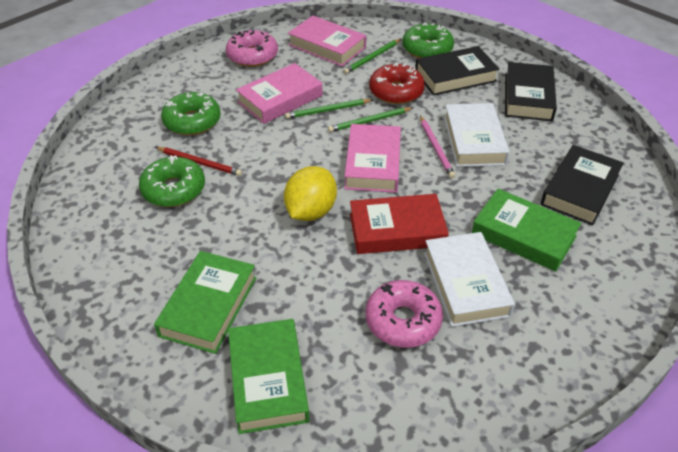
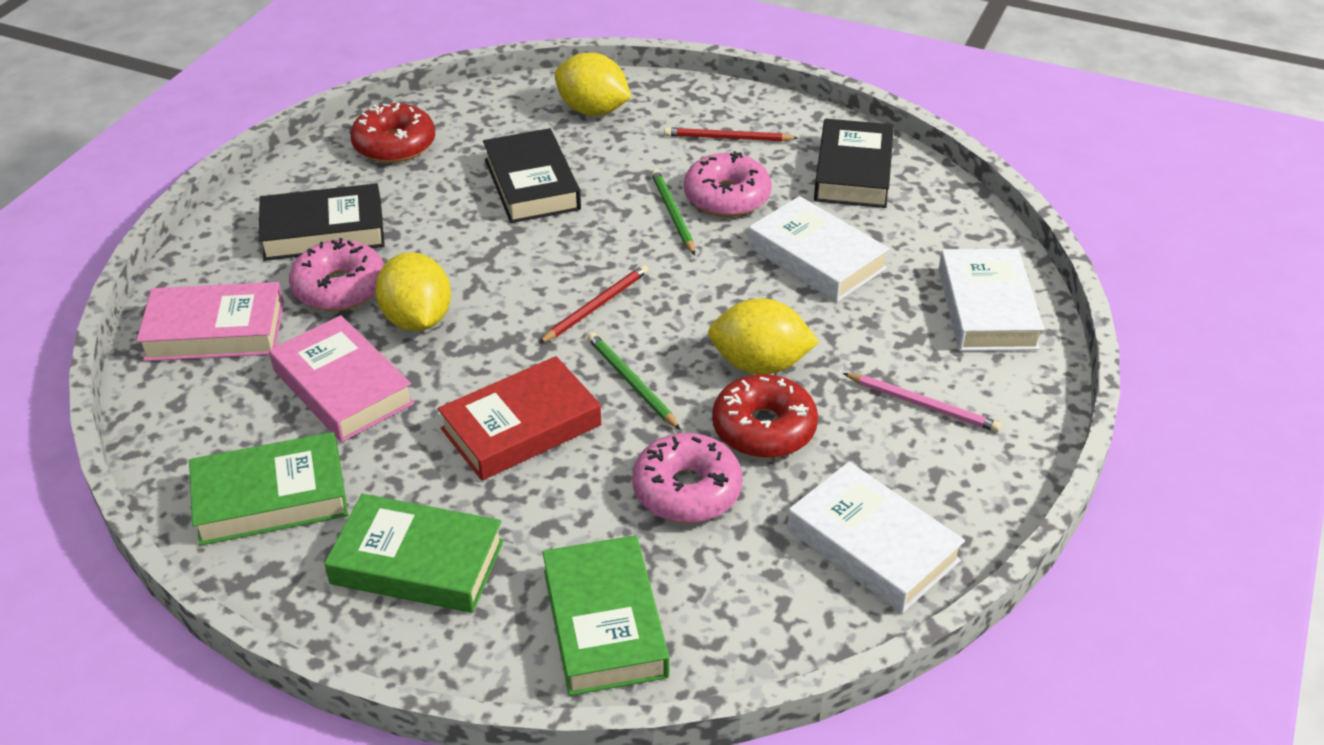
green donut: 3 -> 0
green pencil: 3 -> 2
pink book: 3 -> 2
pink donut: 2 -> 3
red donut: 1 -> 2
red pencil: 1 -> 2
white book: 2 -> 3
yellow lemon: 1 -> 3

